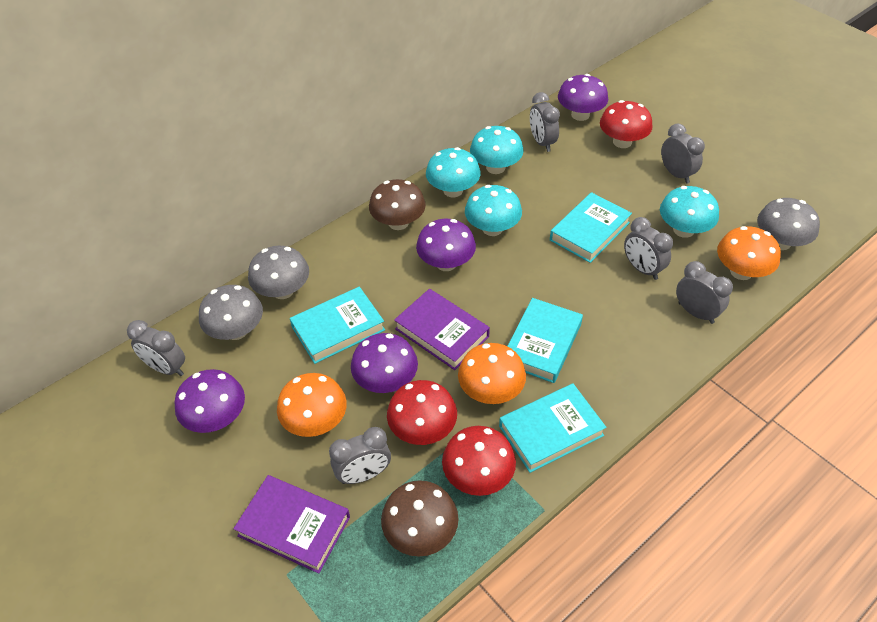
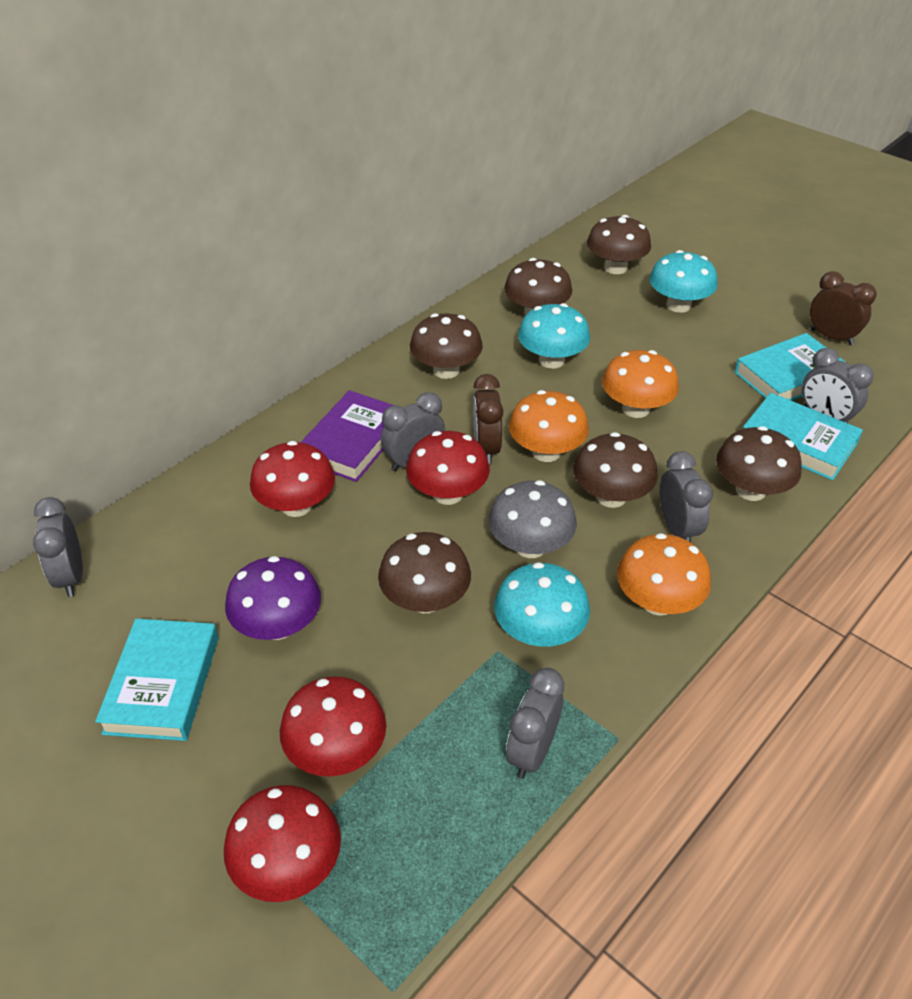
brown clock: 0 -> 2
brown mushroom: 2 -> 6
grey clock: 6 -> 5
grey mushroom: 3 -> 1
purple book: 2 -> 1
purple mushroom: 4 -> 1
red mushroom: 3 -> 4
turquoise book: 4 -> 3
turquoise mushroom: 4 -> 3

